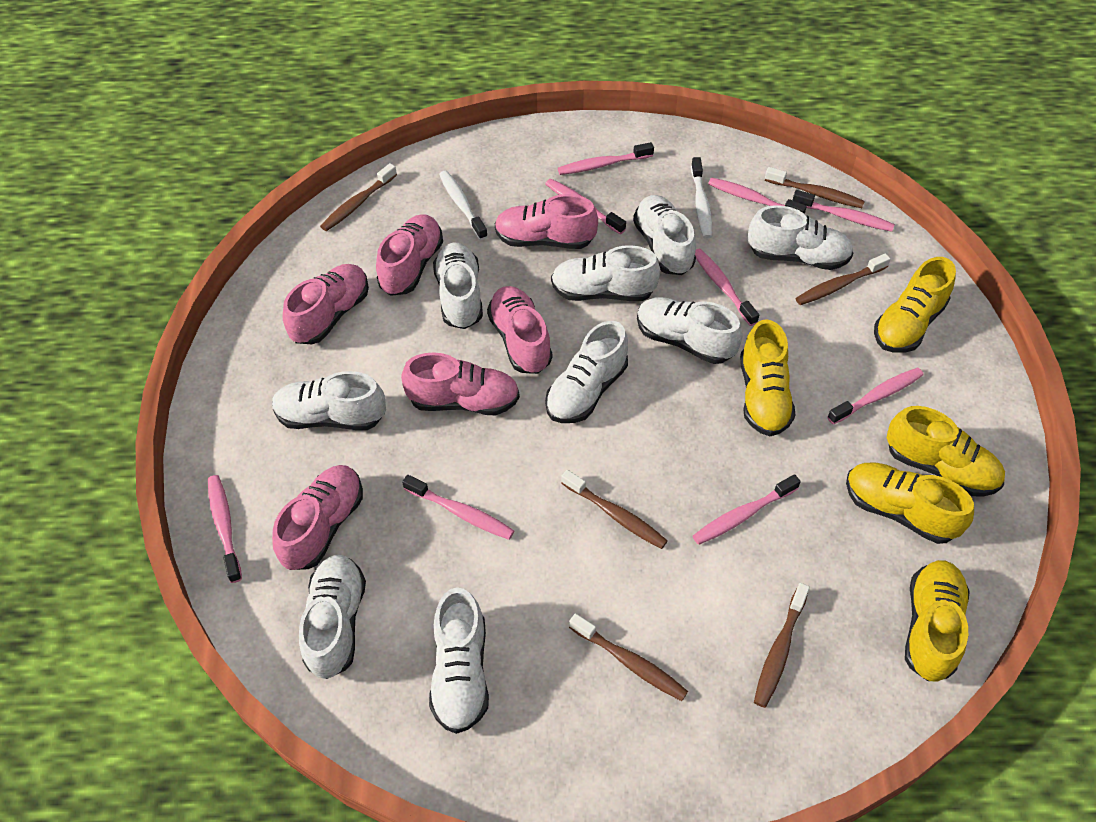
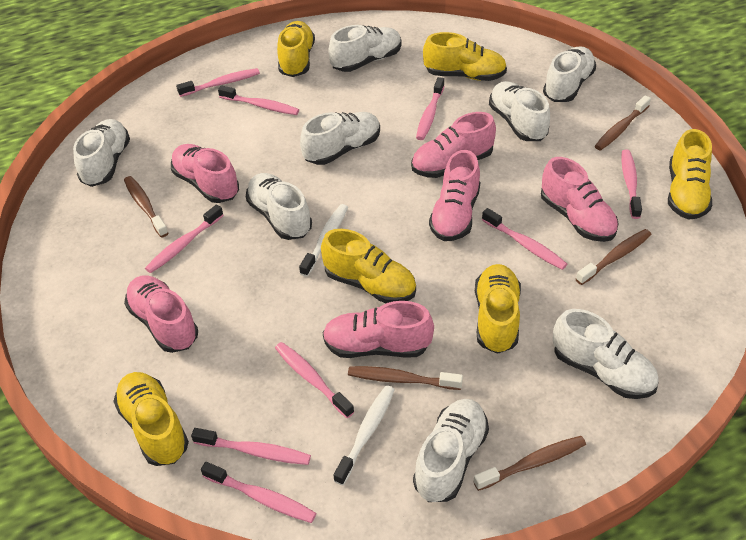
brown toothbrush: 6 -> 5
white shoe: 9 -> 8
yellow shoe: 5 -> 6

